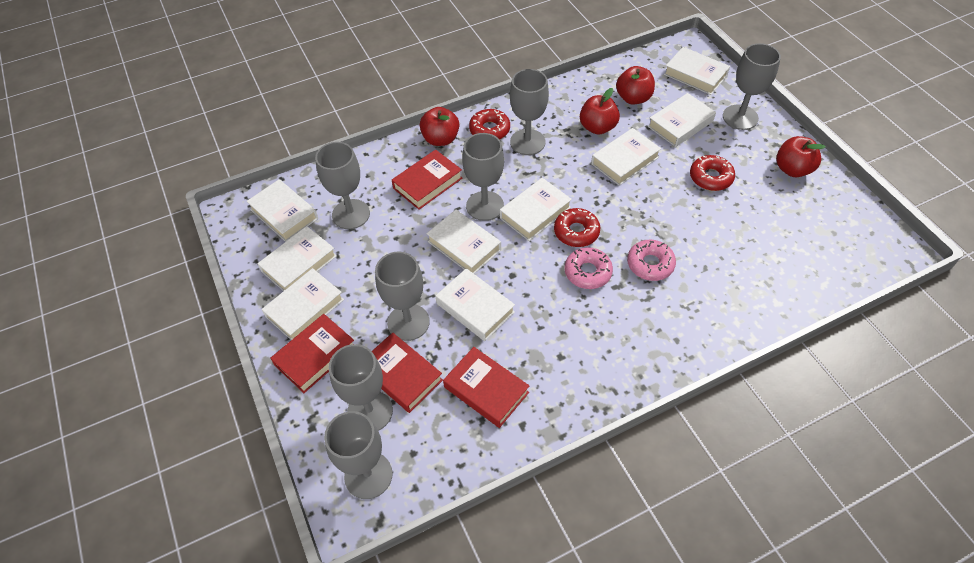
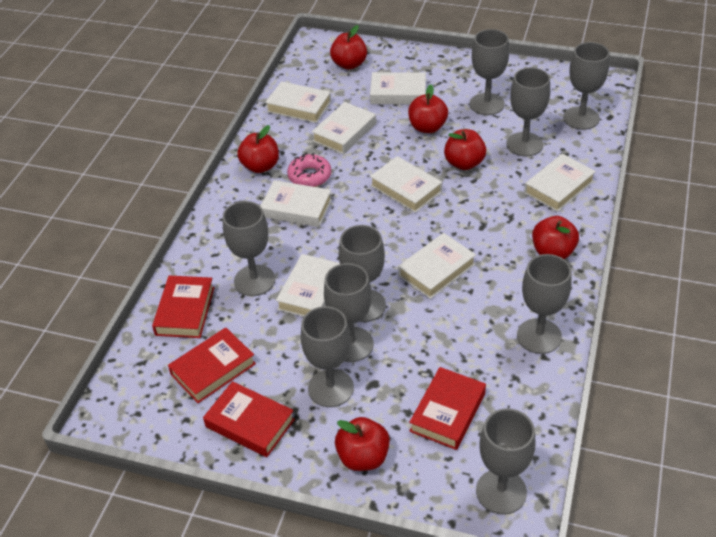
grey goblet: 7 -> 9
pink donut: 2 -> 1
red apple: 4 -> 6
red donut: 3 -> 0
white book: 9 -> 8

